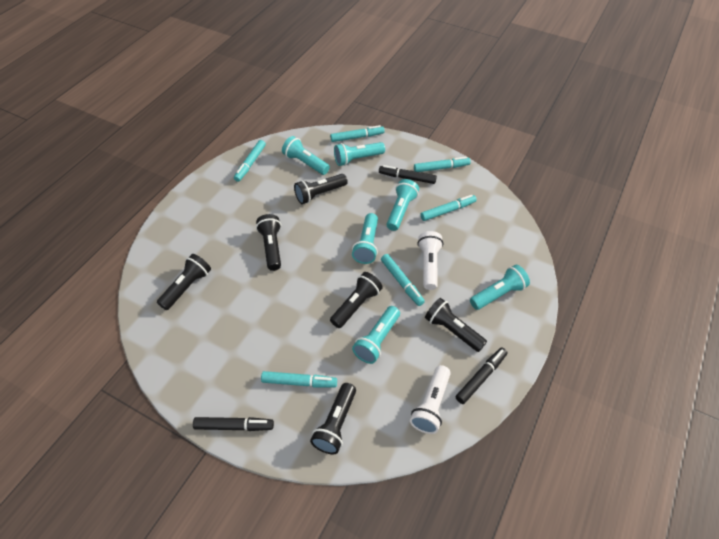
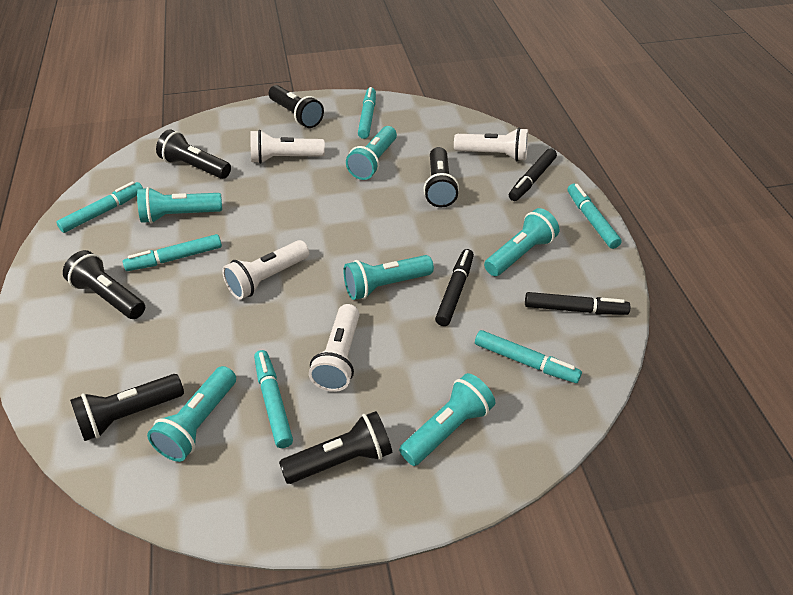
white flashlight: 2 -> 4

